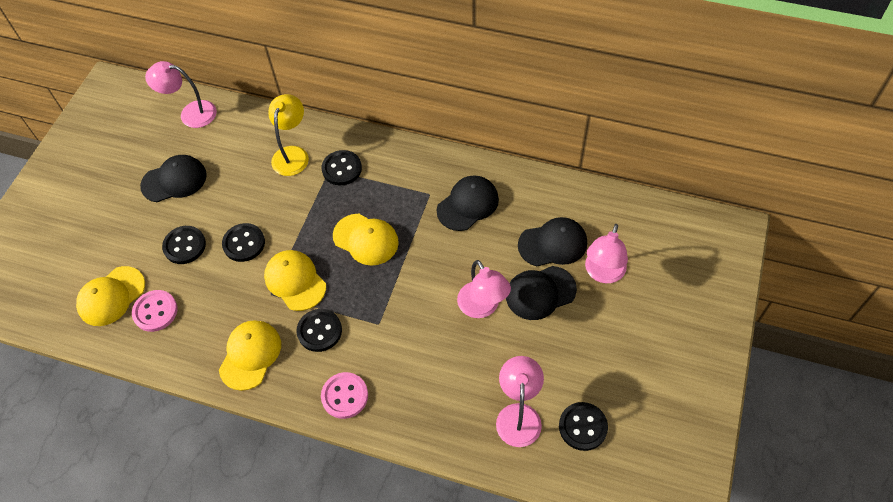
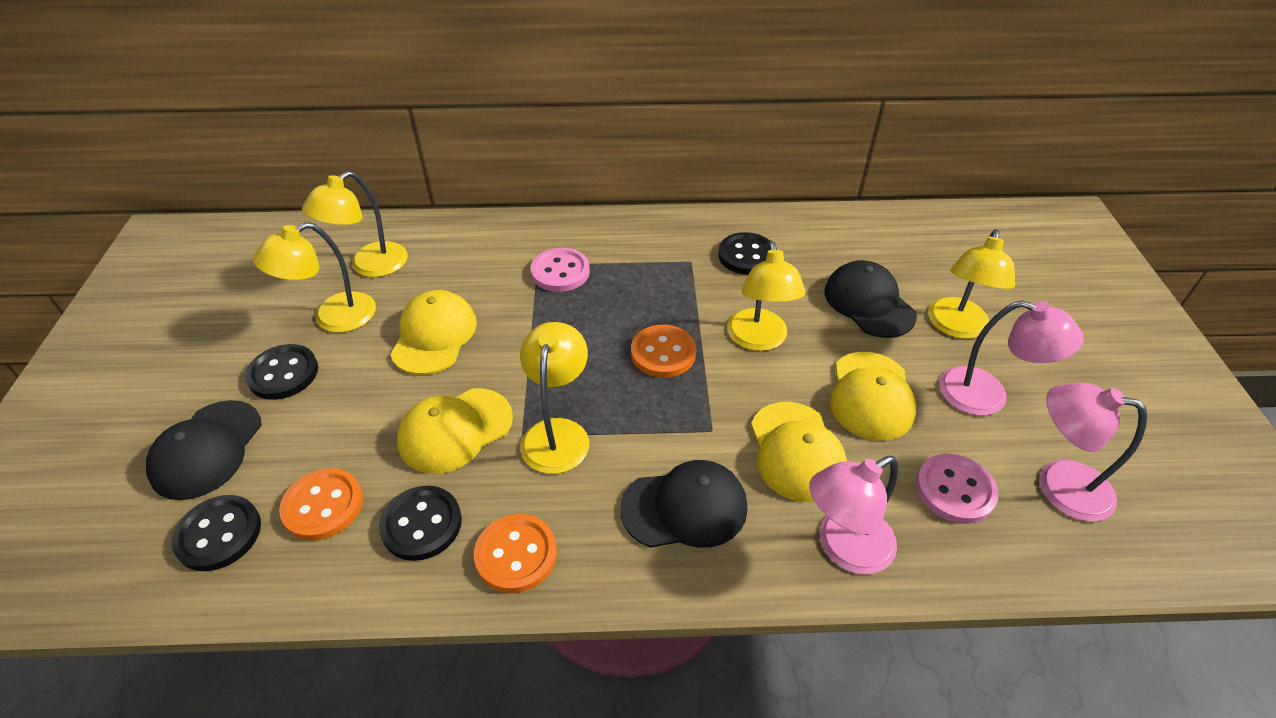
black button: 5 -> 4
black cap: 4 -> 3
orange button: 0 -> 3
pink lamp: 4 -> 3
yellow lamp: 1 -> 5

